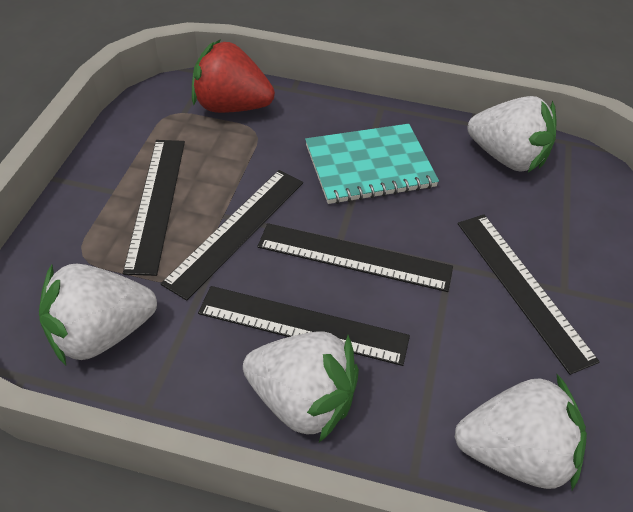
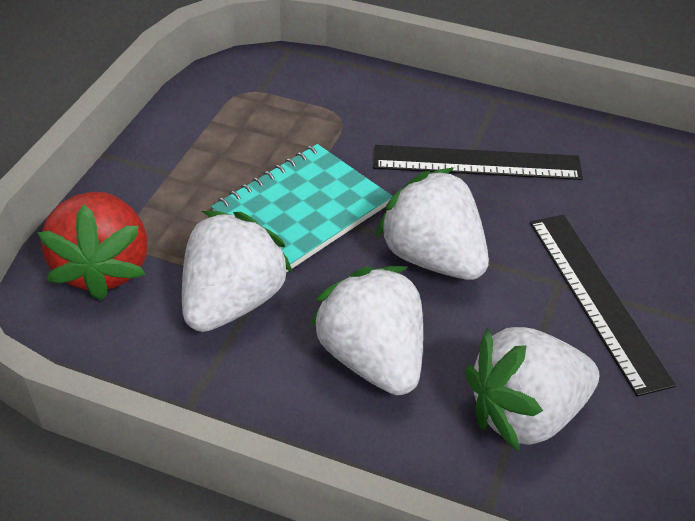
black ruler: 5 -> 2

